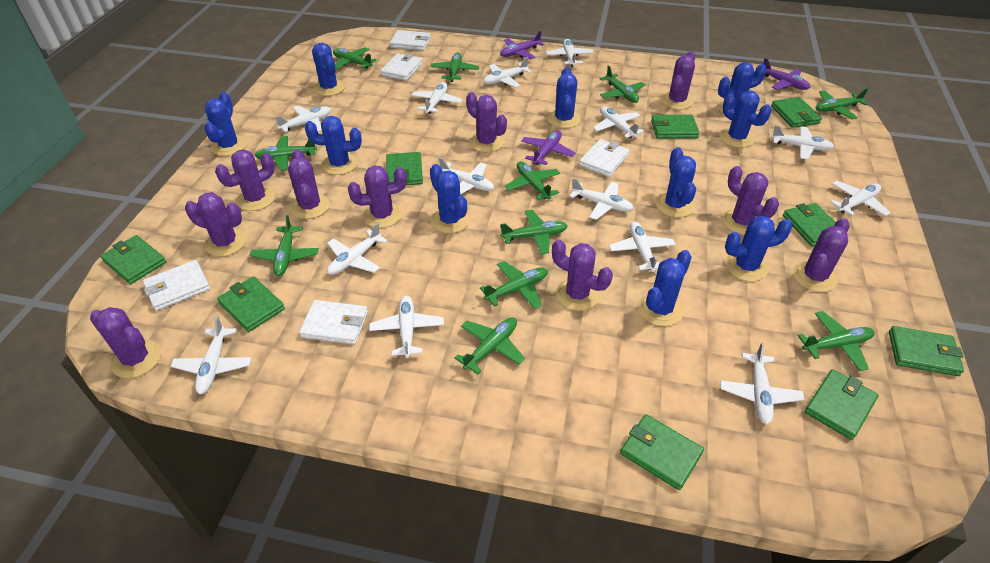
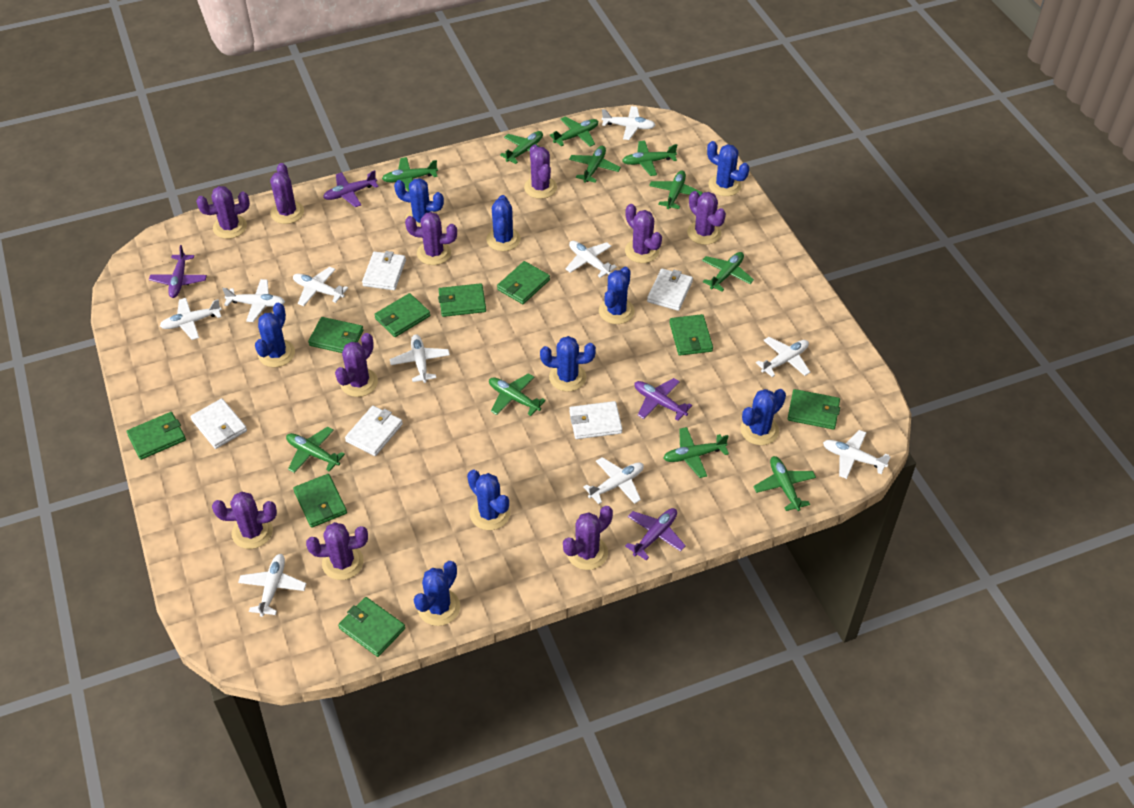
blue cactus: 10 -> 9
purple plane: 3 -> 4
white plane: 14 -> 10

